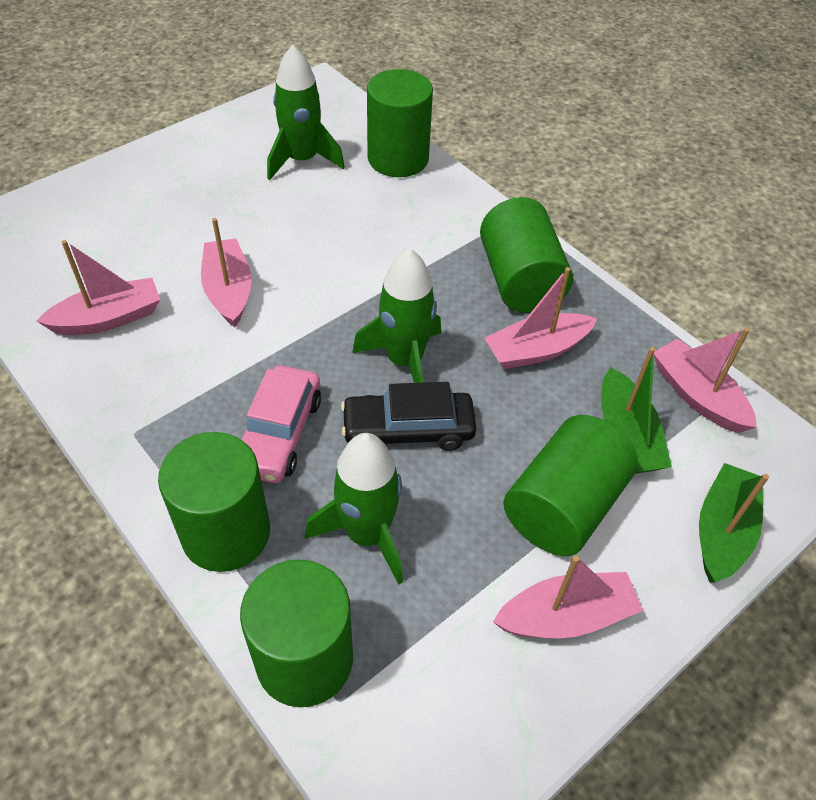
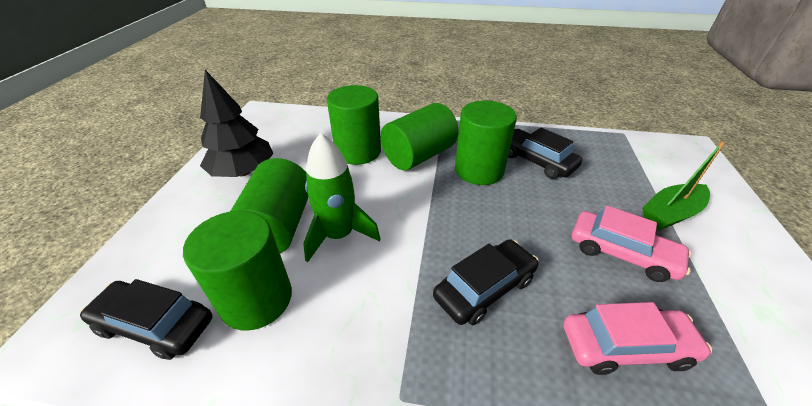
black car: 1 -> 3
black tree: 0 -> 1
green boat: 2 -> 1
green rocket: 3 -> 1
pink boat: 5 -> 0
pink car: 1 -> 2

